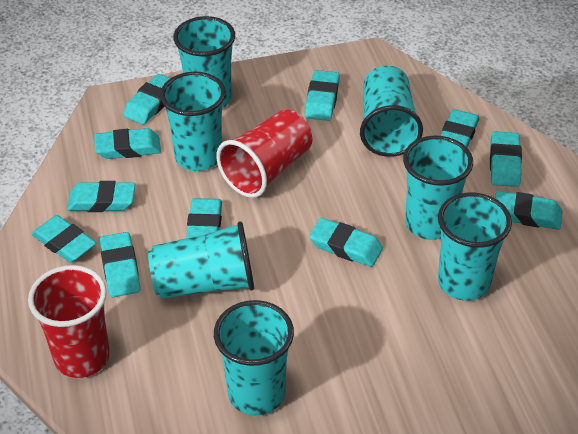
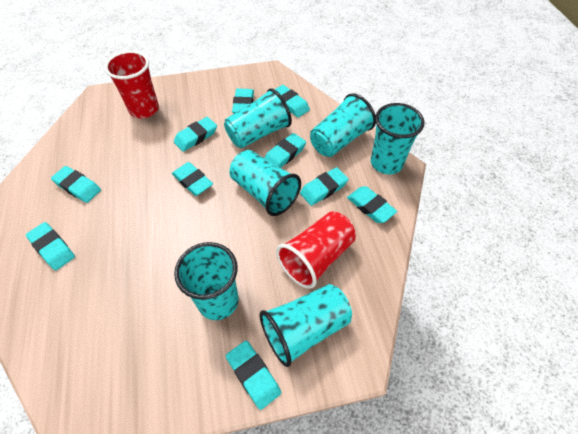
turquoise cup: 7 -> 6
turquoise eraser: 11 -> 10

